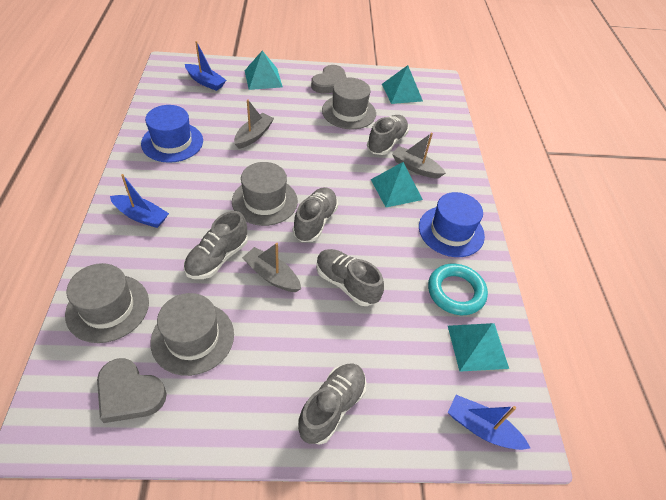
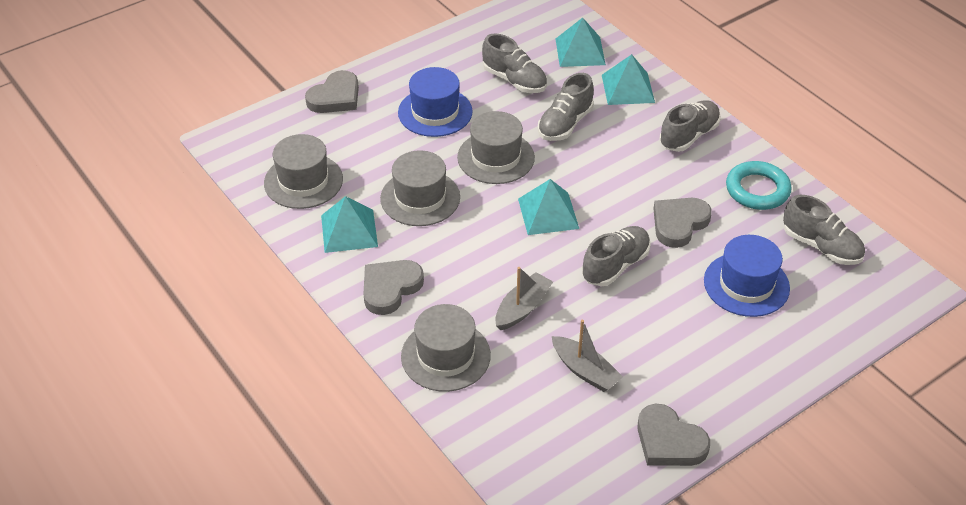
blue boat: 3 -> 0
grey boat: 3 -> 2
grey heart: 2 -> 4

